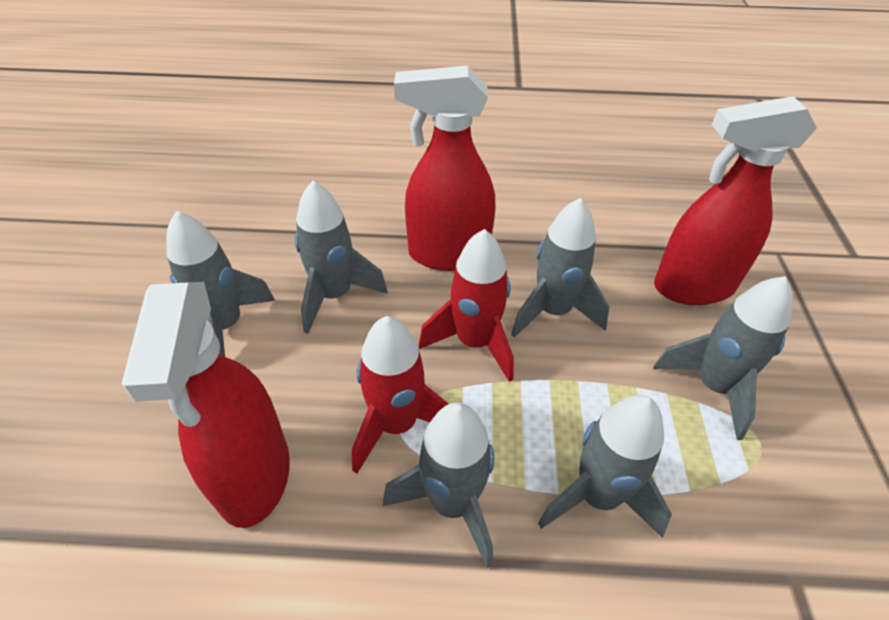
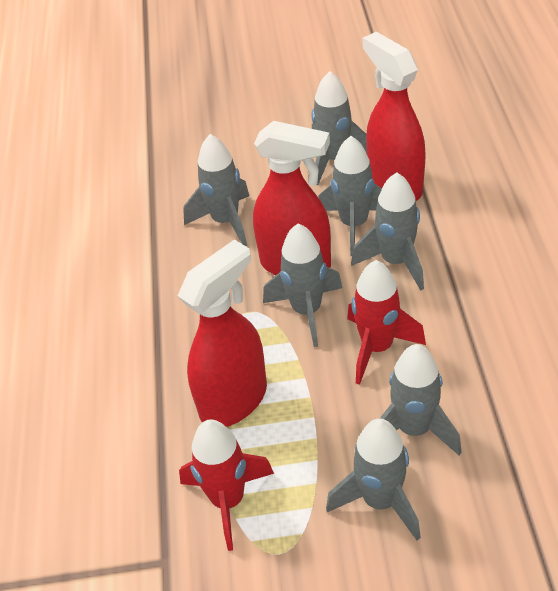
grey rocket: 6 -> 7

